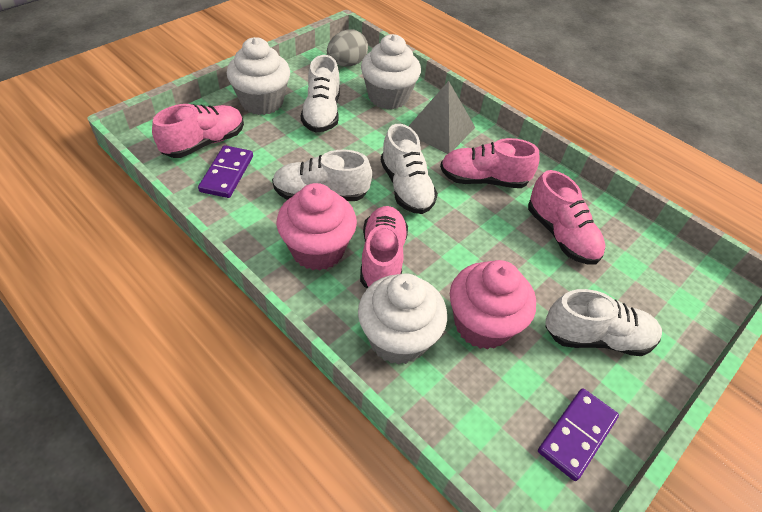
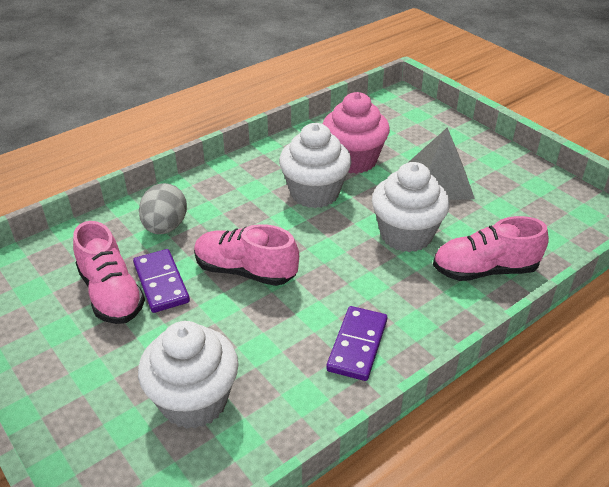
pink cupcake: 2 -> 1
pink shoe: 4 -> 3
white shoe: 4 -> 0

